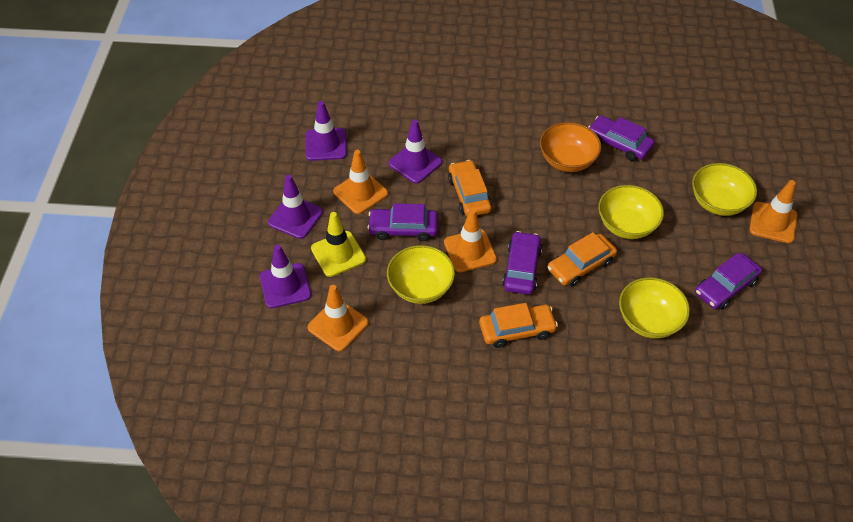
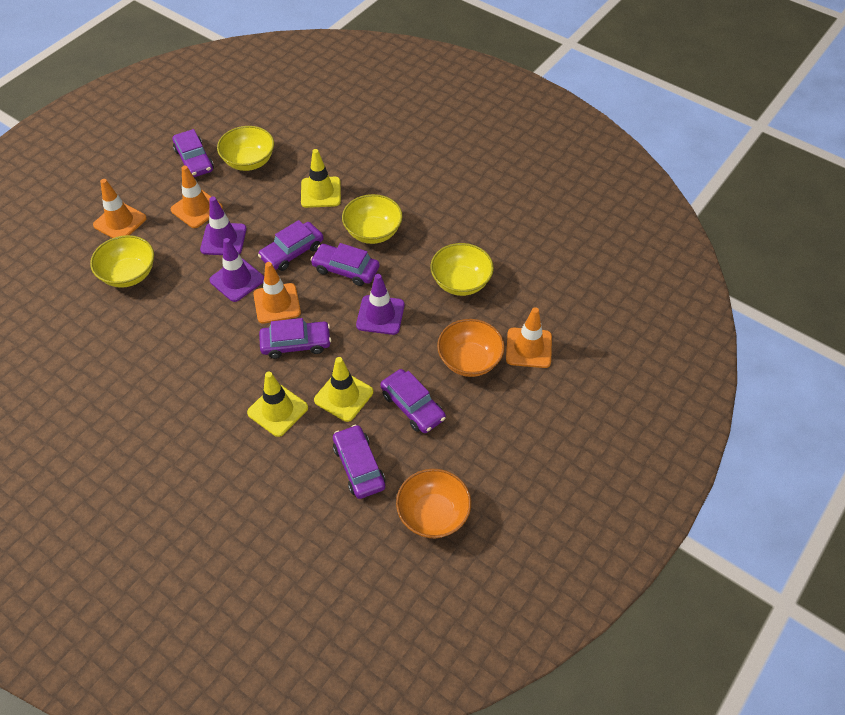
orange bowl: 1 -> 2
orange car: 3 -> 0
purple car: 4 -> 6
purple traffic cone: 4 -> 3
yellow traffic cone: 1 -> 3

